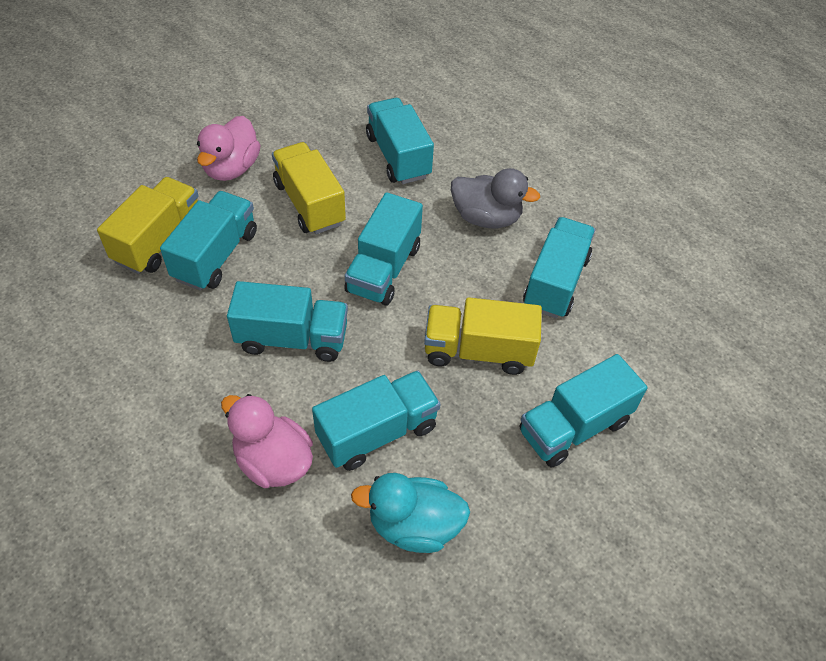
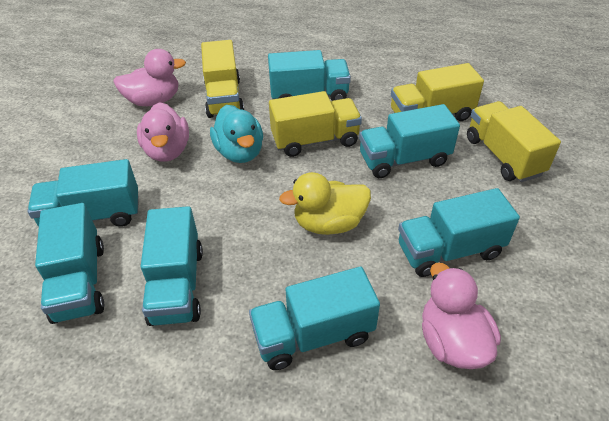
grey duck: 1 -> 0
pink duck: 2 -> 3
yellow duck: 0 -> 1
yellow truck: 3 -> 4

